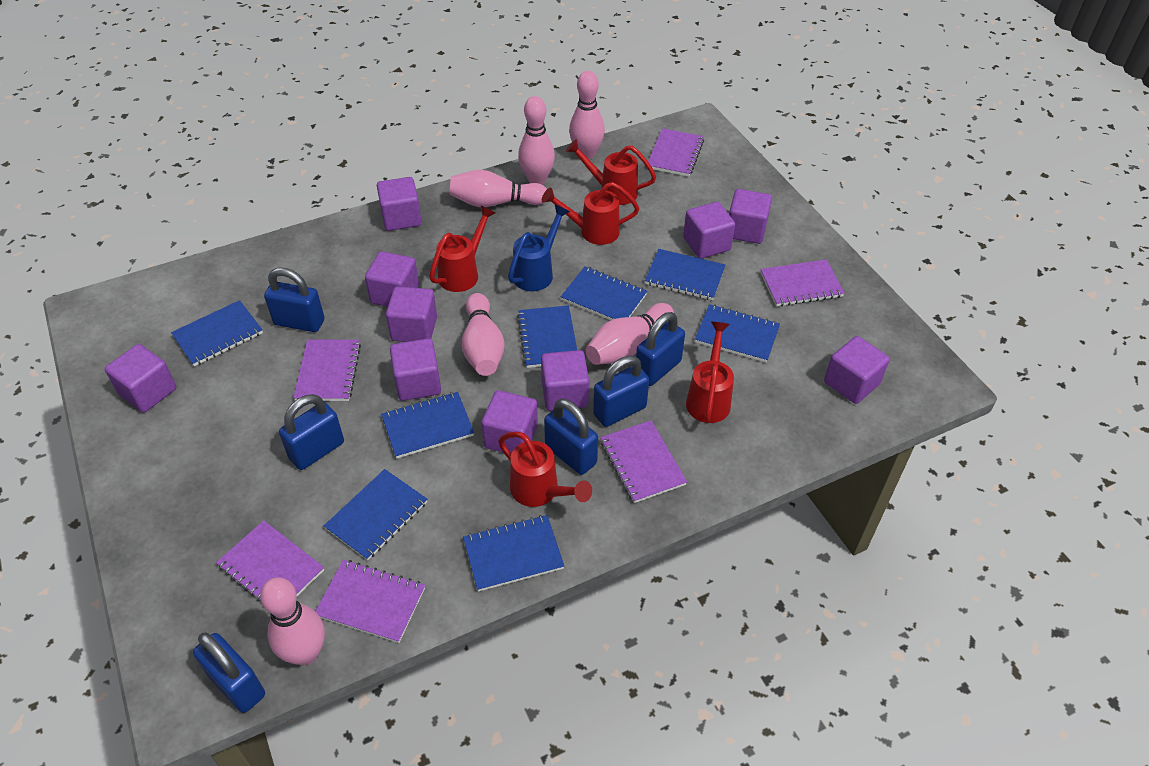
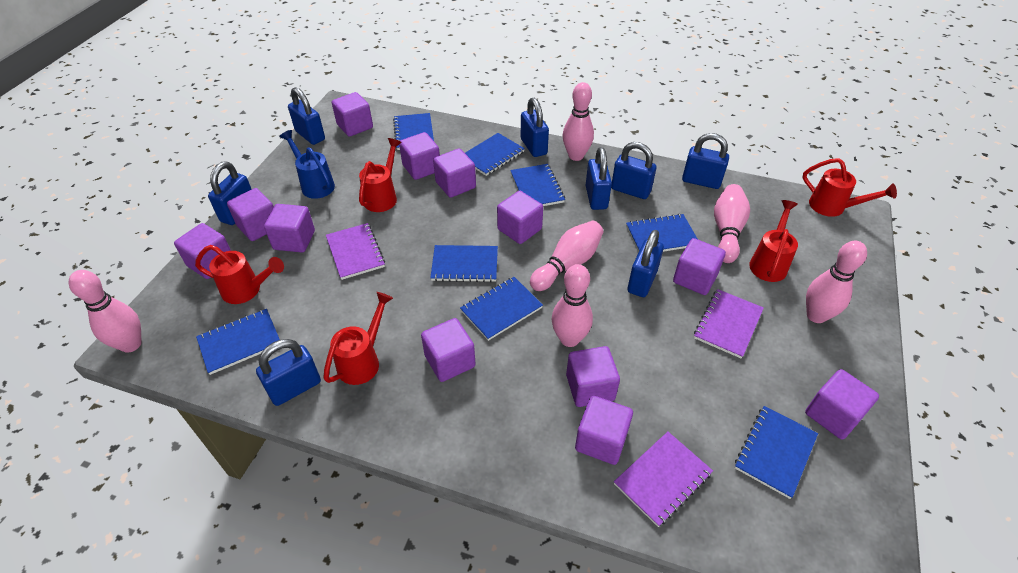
blue padlock: 6 -> 8
purple cube: 10 -> 12
purple notebook: 6 -> 3

